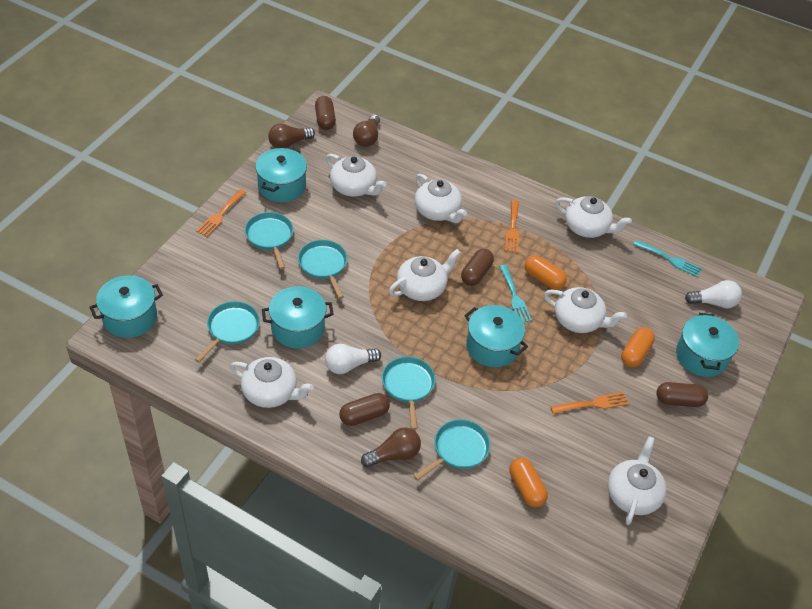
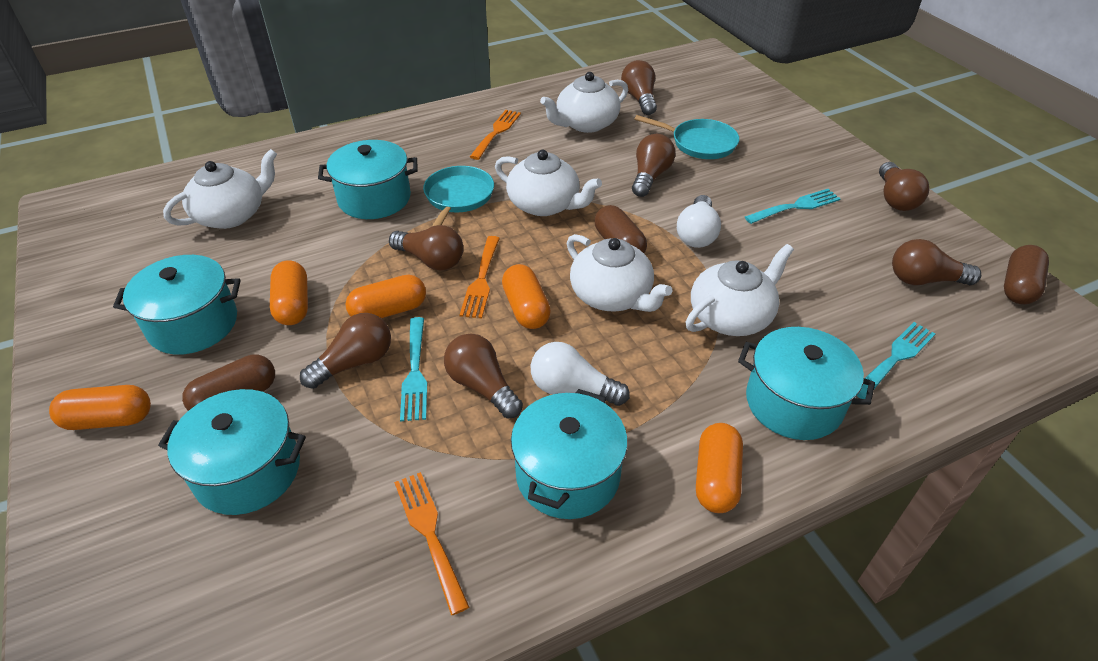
brown capsule: 4 -> 3
brown light bulb: 3 -> 7
orange capsule: 3 -> 5
turquoise fork: 2 -> 3
turquoise pan: 5 -> 2
white teapot: 7 -> 5

